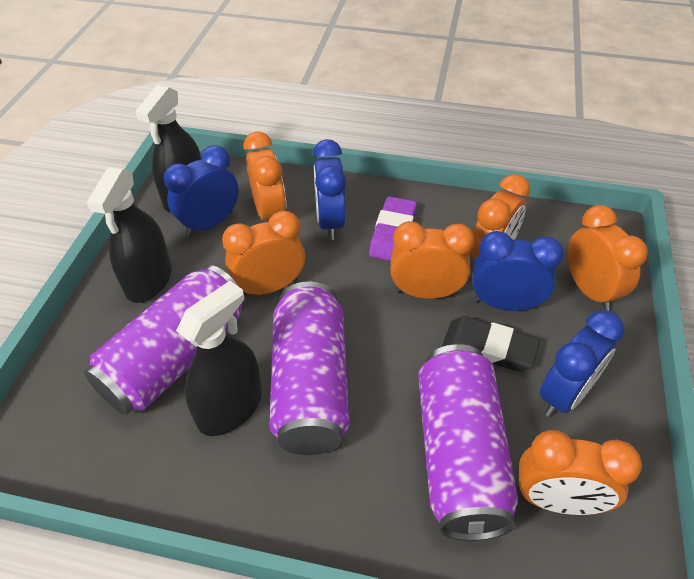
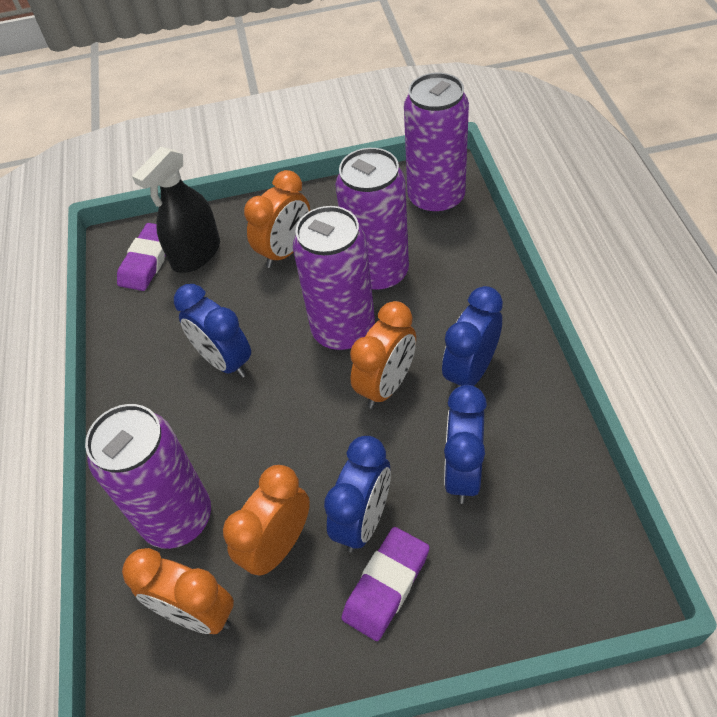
black eraser: 1 -> 0
black spray bottle: 3 -> 1
orange clock: 6 -> 4
purple can: 3 -> 4
purple eraser: 1 -> 2

